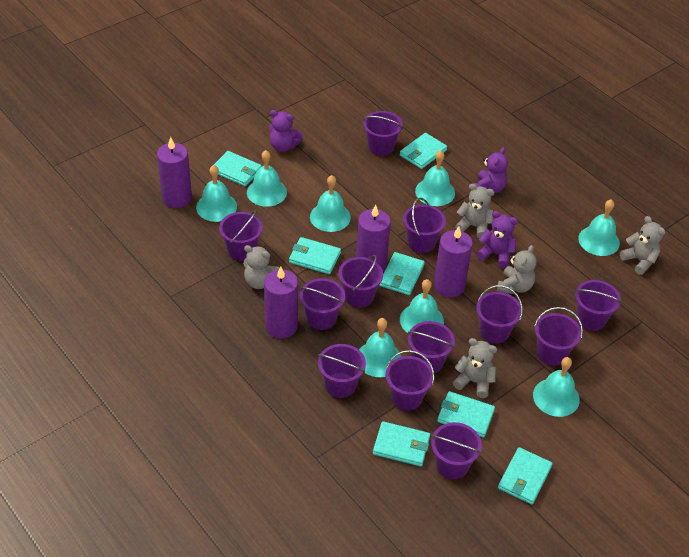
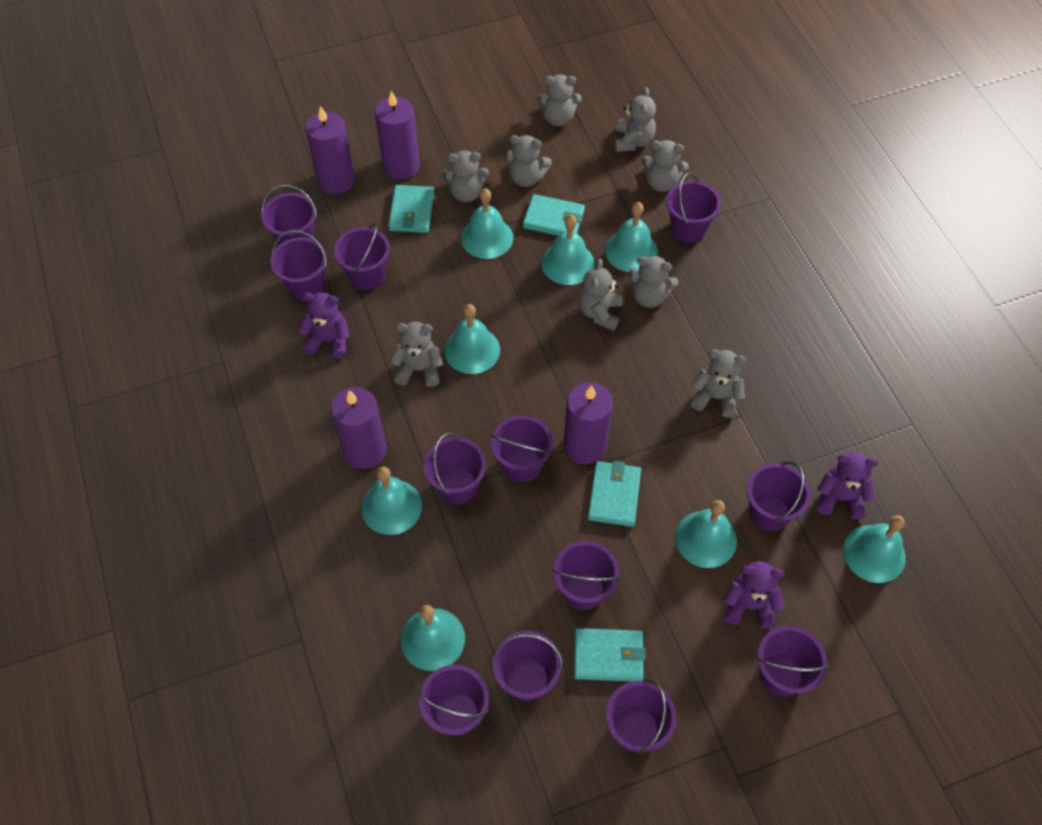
grey teddy bear: 5 -> 9
turquoise wallet: 7 -> 4

